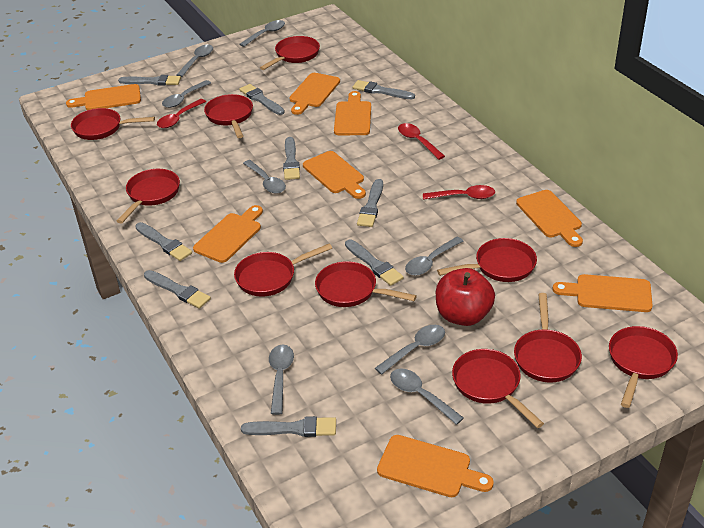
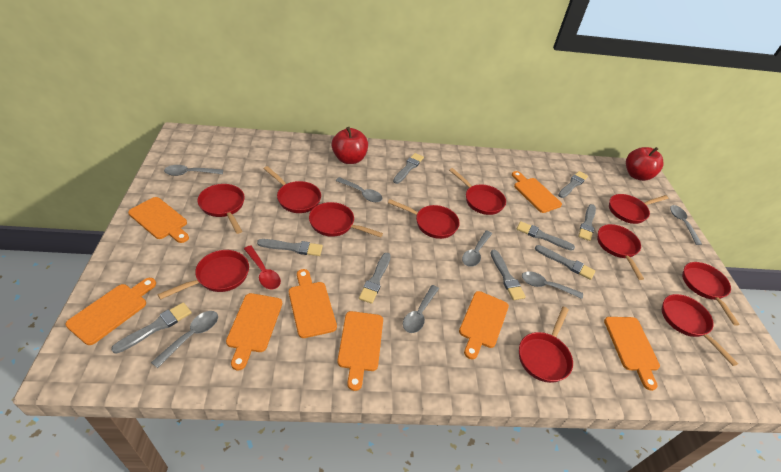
grey spoon: 8 -> 7
red apple: 1 -> 2
red pan: 10 -> 11
red spoon: 3 -> 1

